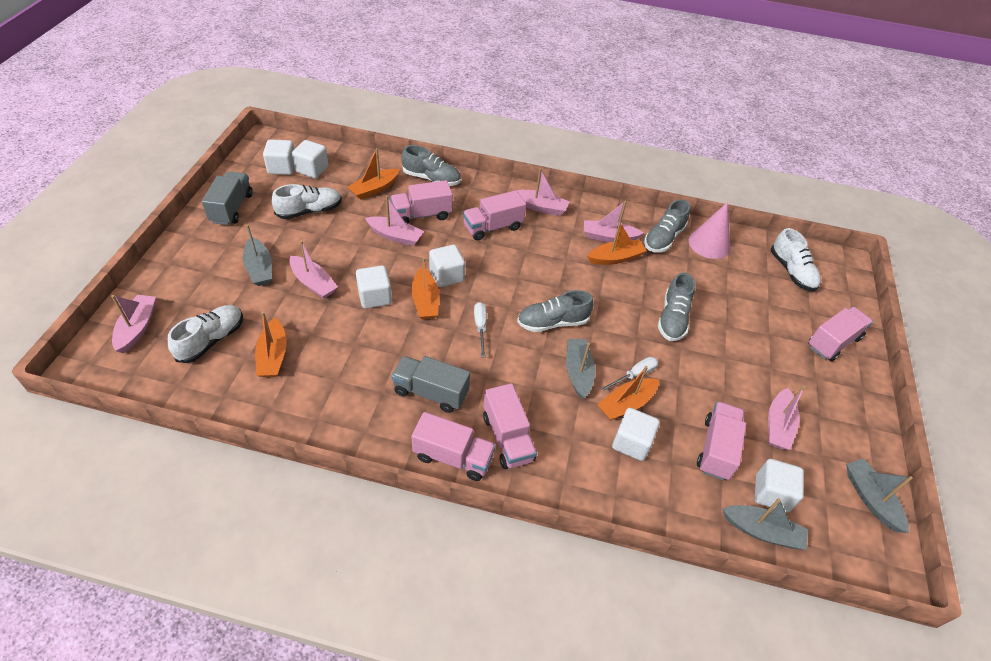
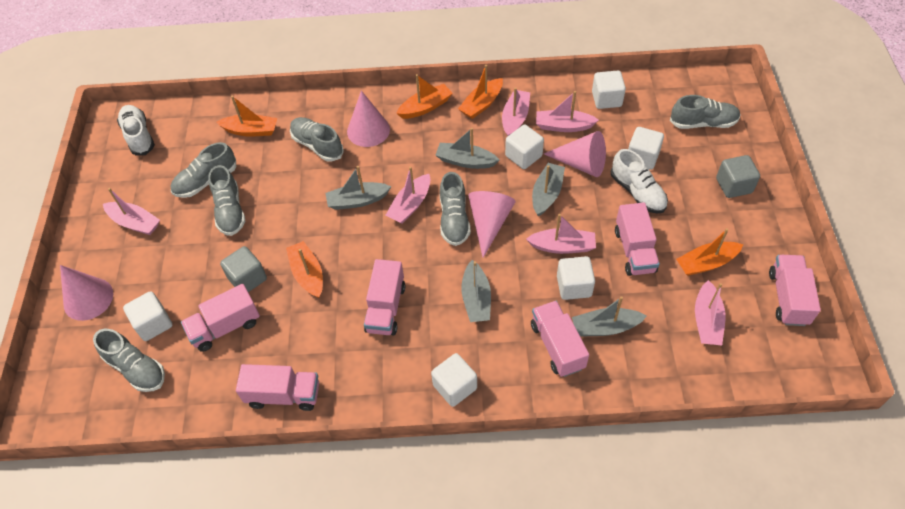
grey boat: 4 -> 5
grey cube: 0 -> 2
grey shoe: 4 -> 6
grey truck: 2 -> 0
pink cone: 1 -> 4
white screwdriver: 2 -> 0
white shoe: 3 -> 2

